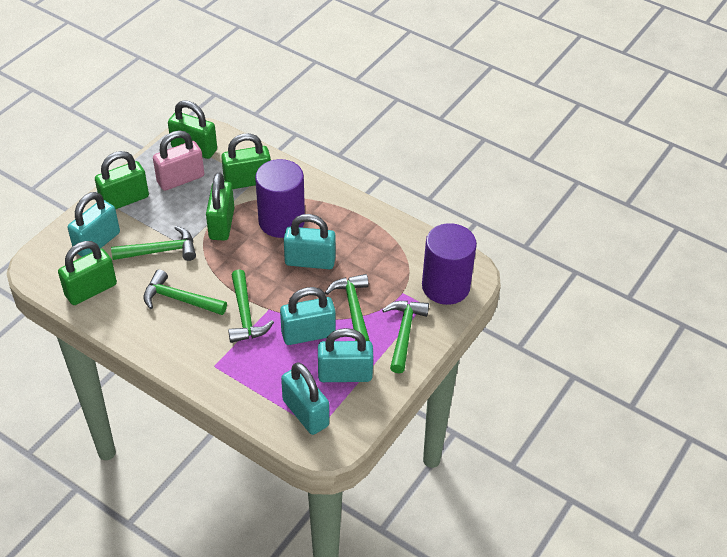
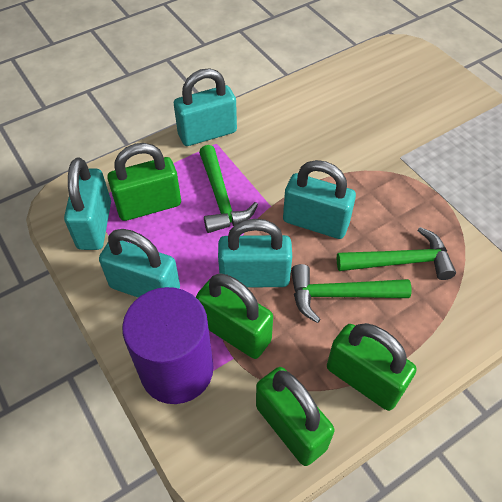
green hammer: 5 -> 3
green padlock: 5 -> 4
pink padlock: 1 -> 0
purple cylinder: 2 -> 1

